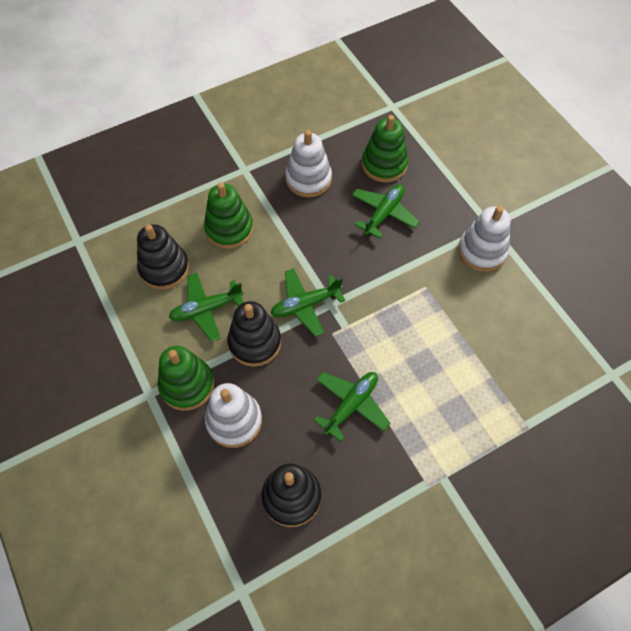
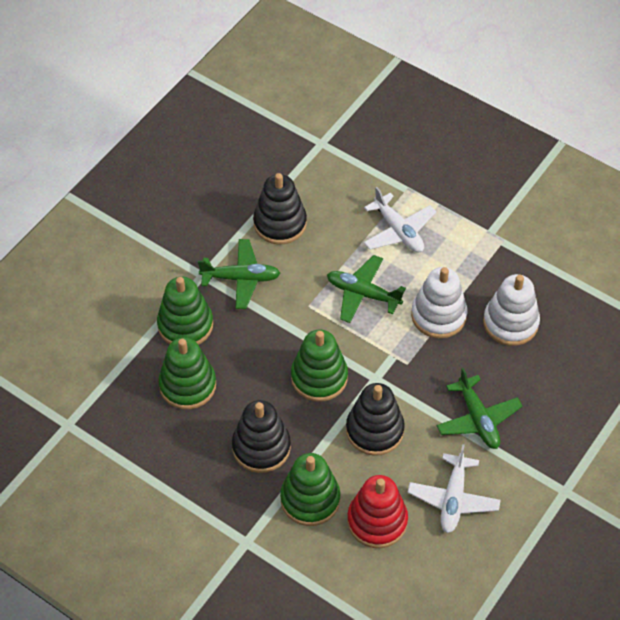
green plane: 4 -> 3
green stacking toy: 3 -> 4
red stacking toy: 0 -> 1
white plane: 0 -> 2
white stacking toy: 3 -> 2

